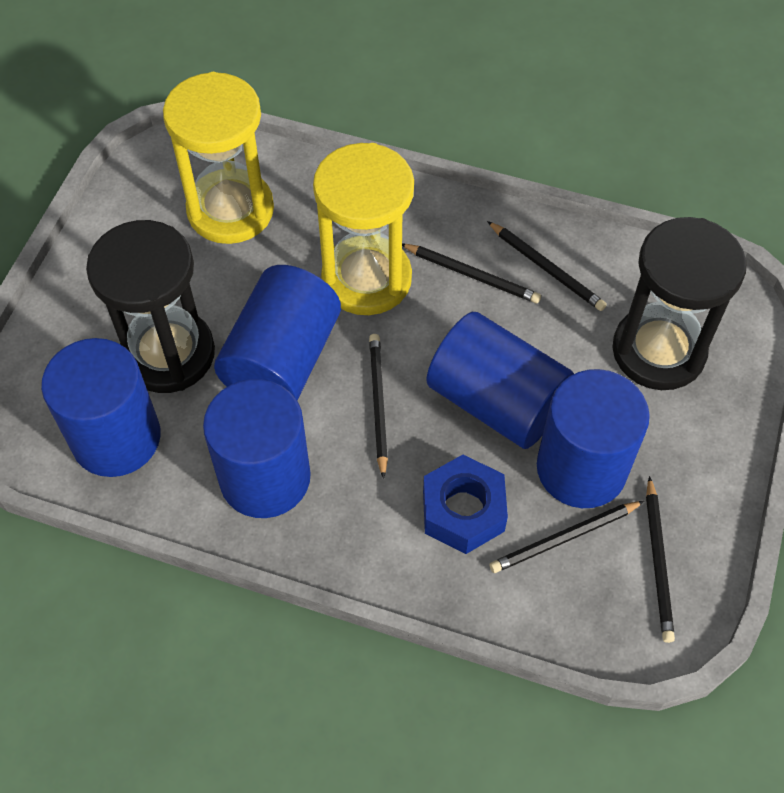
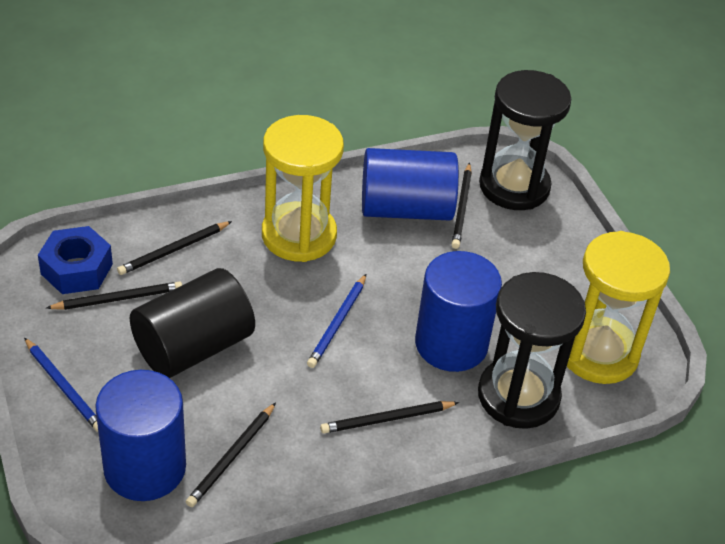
black cylinder: 0 -> 1
blue cylinder: 5 -> 3
blue pencil: 0 -> 2

